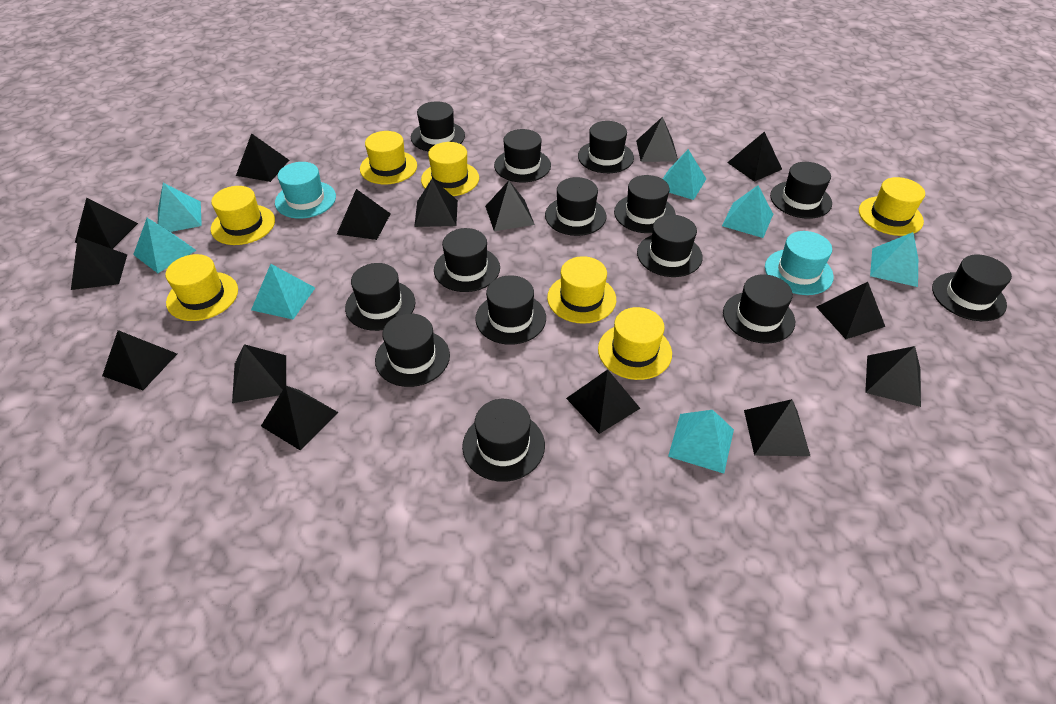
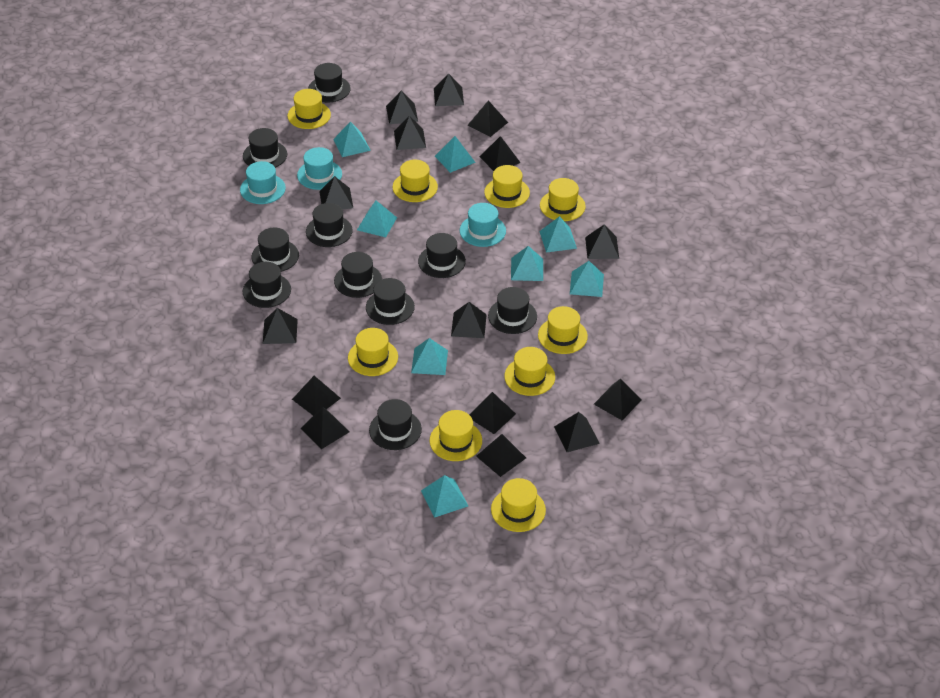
black hat: 14 -> 10
turquoise hat: 2 -> 3
turquoise pyramid: 7 -> 8
yellow hat: 7 -> 9

